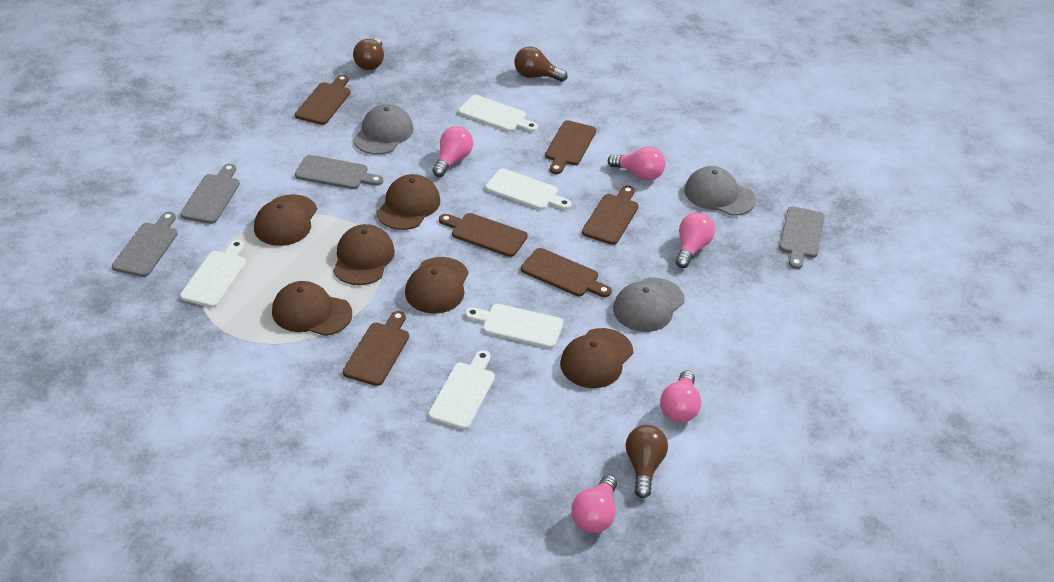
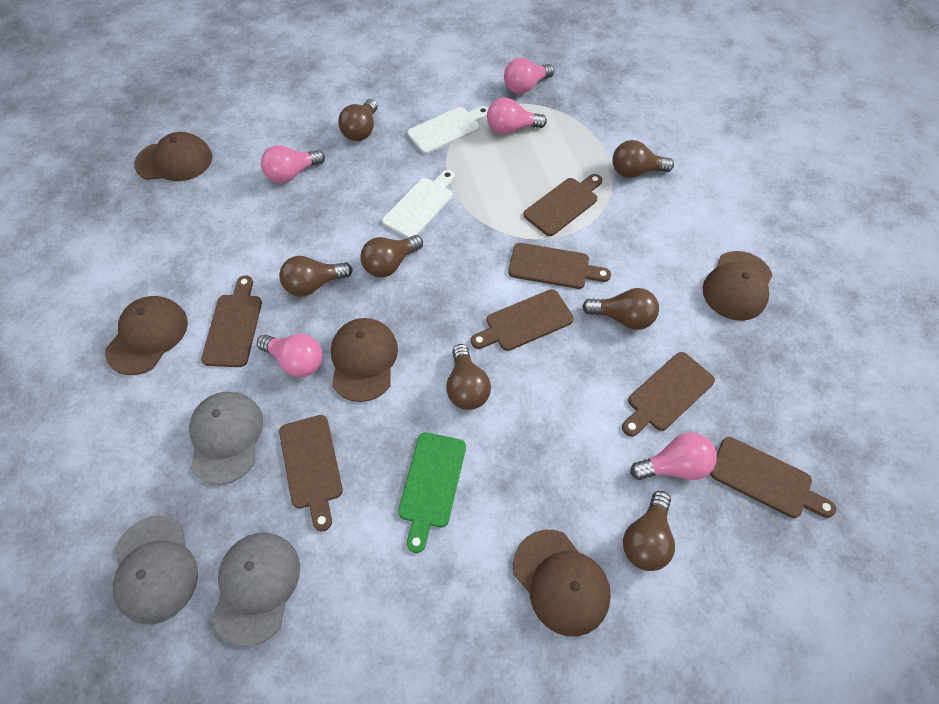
brown cap: 6 -> 5
brown cutting board: 6 -> 7
brown light bulb: 3 -> 7
green cutting board: 0 -> 1
grey cutting board: 4 -> 0
white cutting board: 5 -> 2

